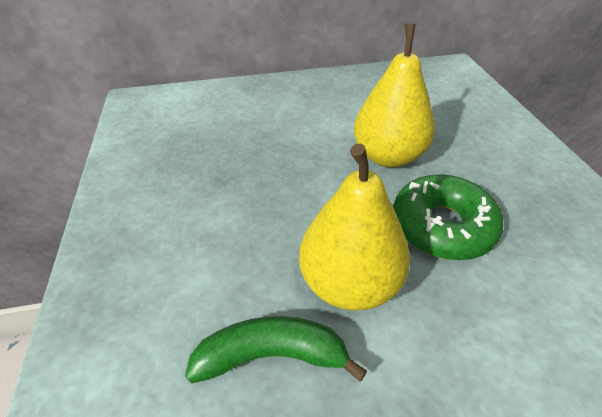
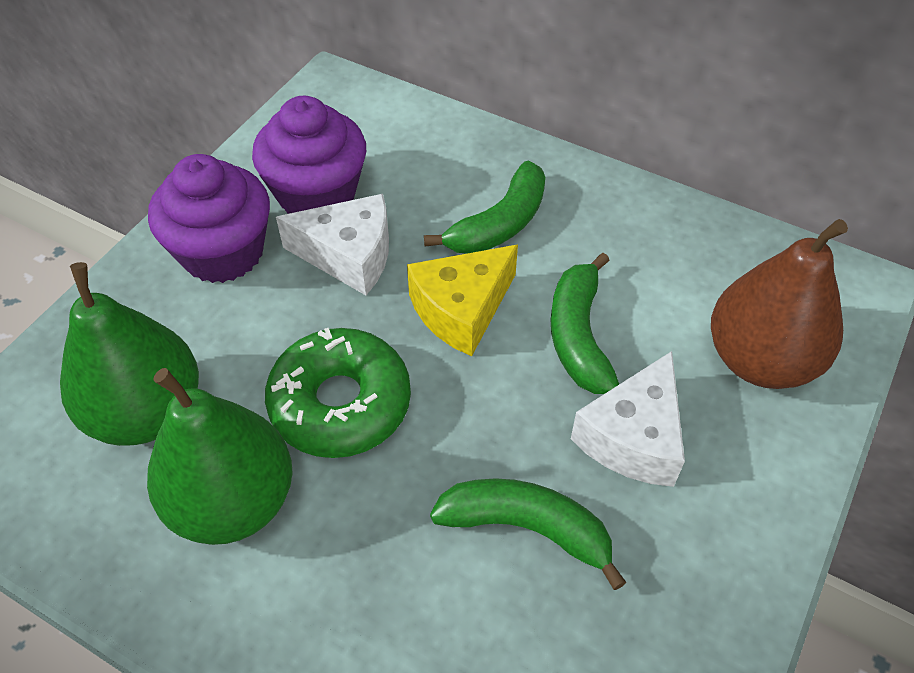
brown pear: 0 -> 1
green banana: 1 -> 3
green pear: 0 -> 2
purple cupcake: 0 -> 2
white cheese: 0 -> 2
yellow cheese: 0 -> 1
yellow pear: 2 -> 0

